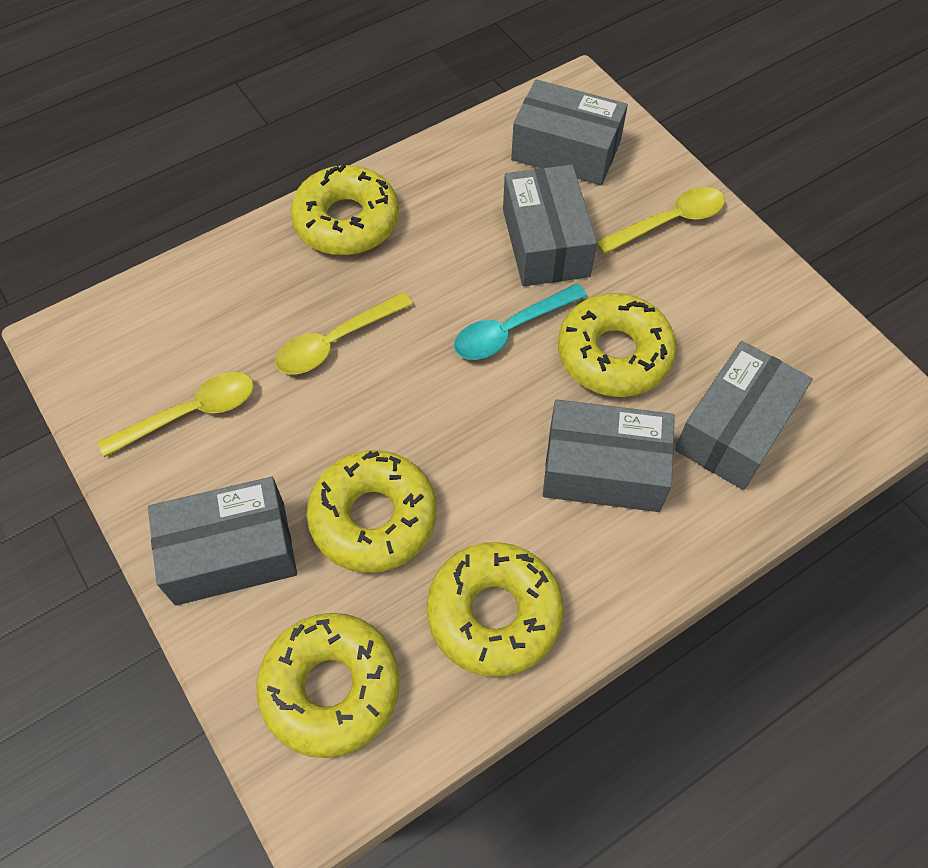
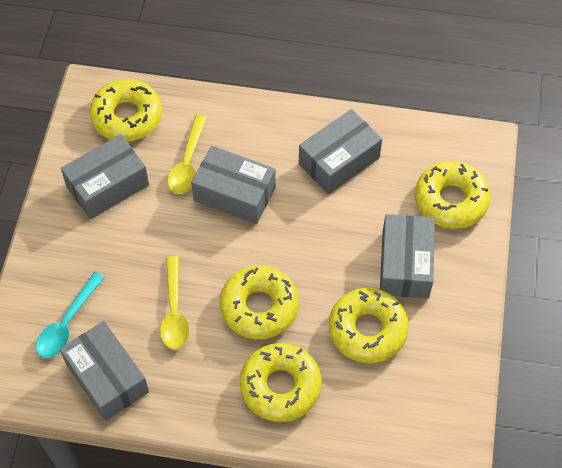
yellow spoon: 3 -> 2

